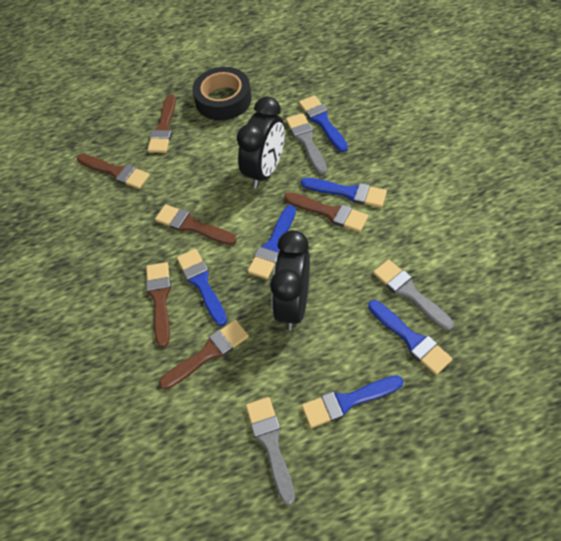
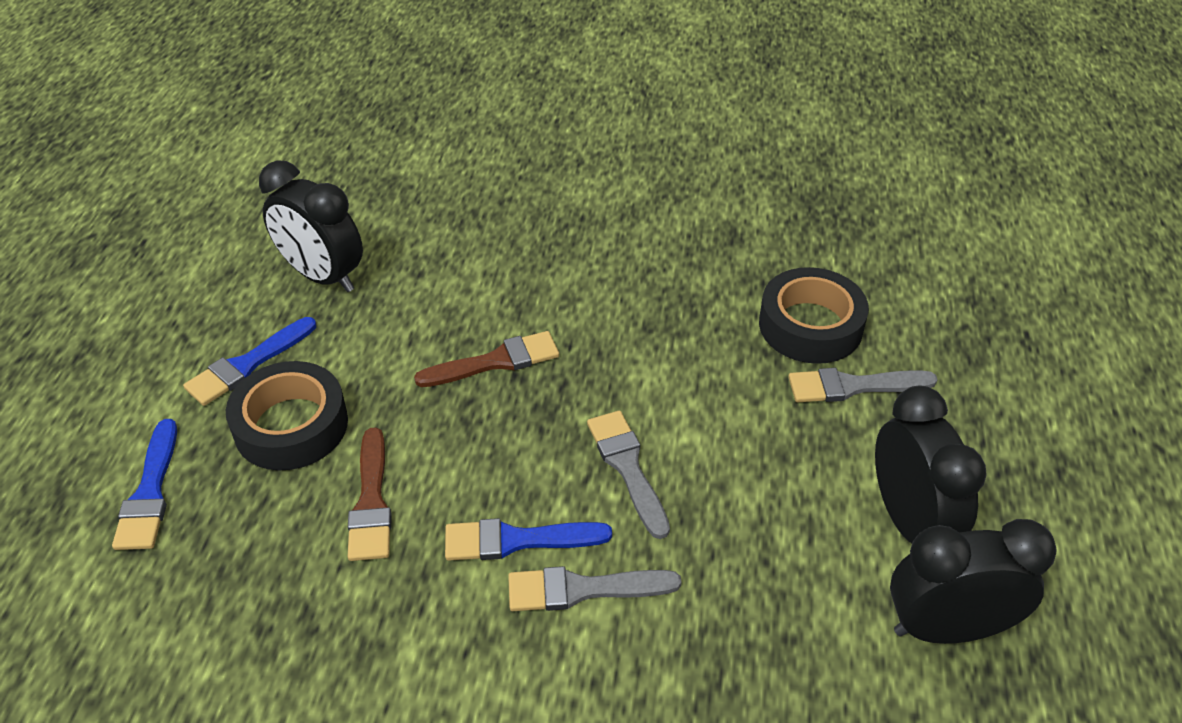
black clock: 2 -> 3
black tape: 1 -> 2
blue brush: 6 -> 3
brown brush: 6 -> 2

